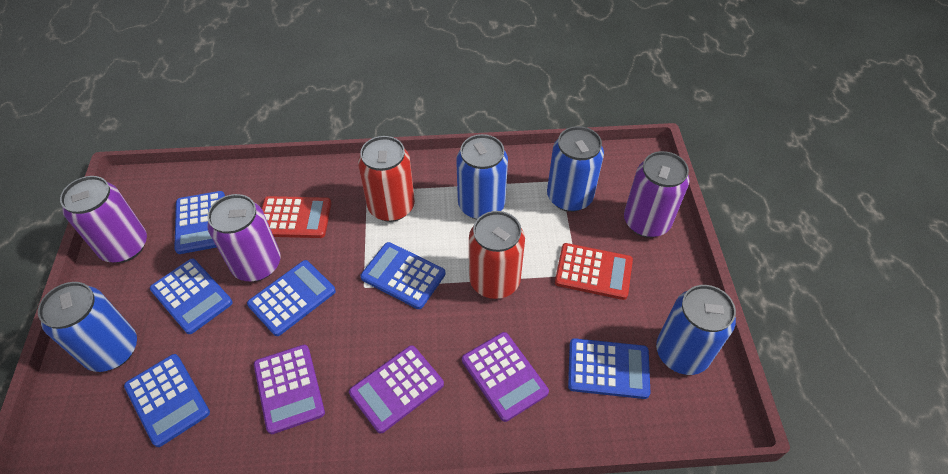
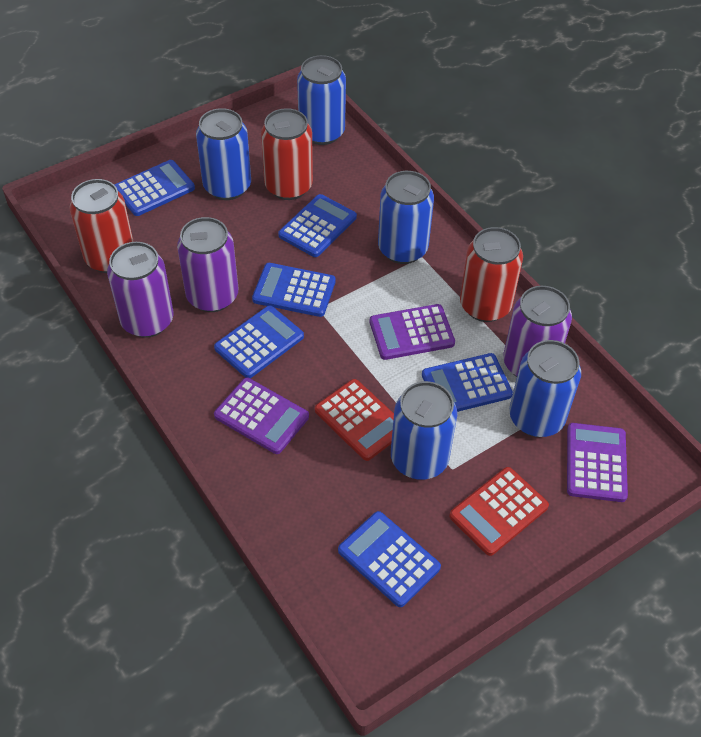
blue can: 4 -> 5
red can: 2 -> 3

